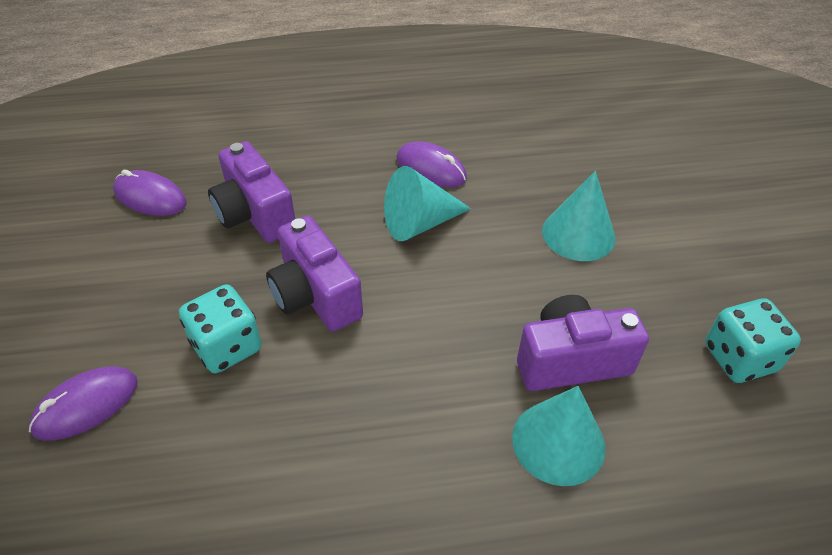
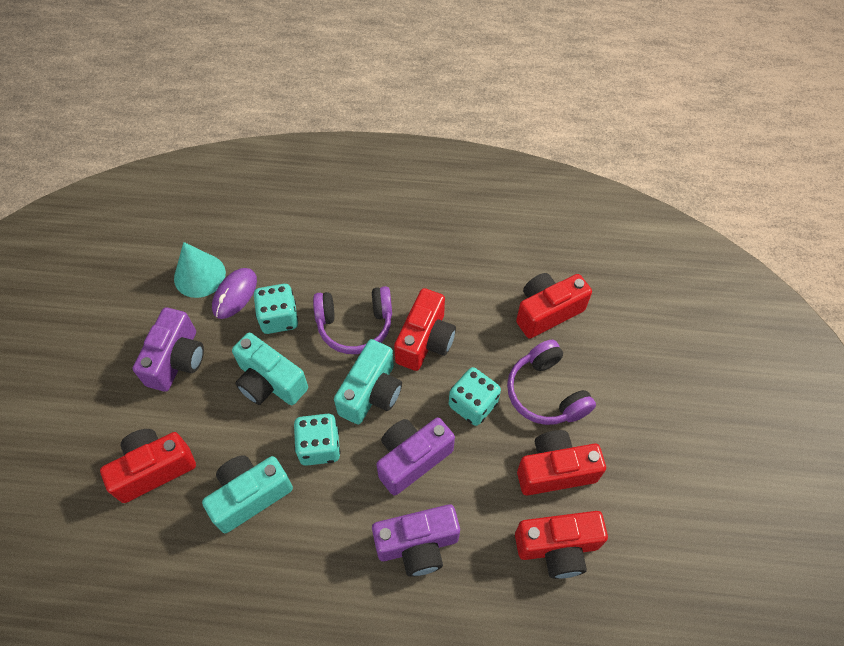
purple headphones: 0 -> 2
purple mouse: 3 -> 1
red camera: 0 -> 5
turquoise camera: 0 -> 3
turquoise cone: 3 -> 1
turquoise dice: 2 -> 3

